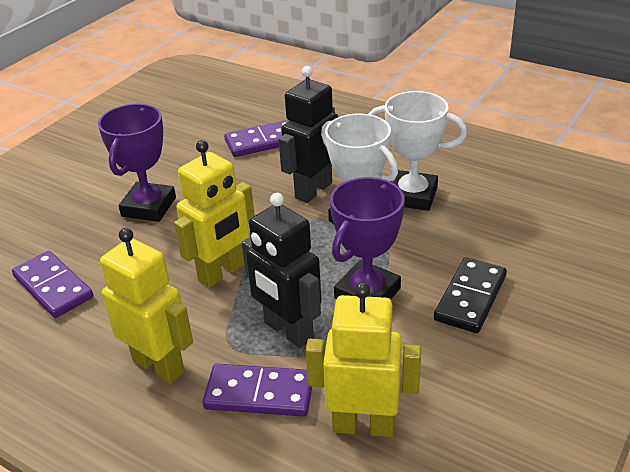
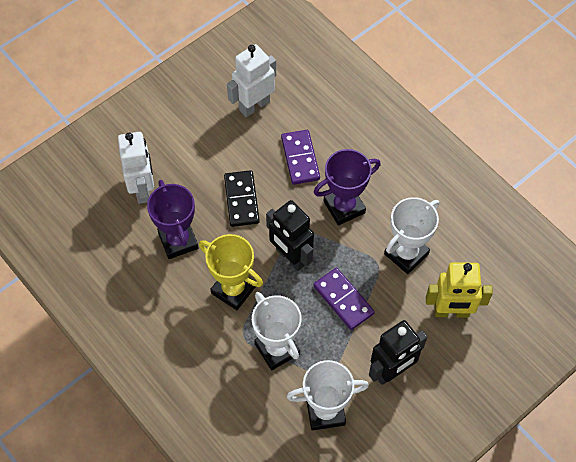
purple domino: 3 -> 2
white robot: 0 -> 2
white trophy: 2 -> 3
yellow robot: 3 -> 1
yellow trophy: 0 -> 1

